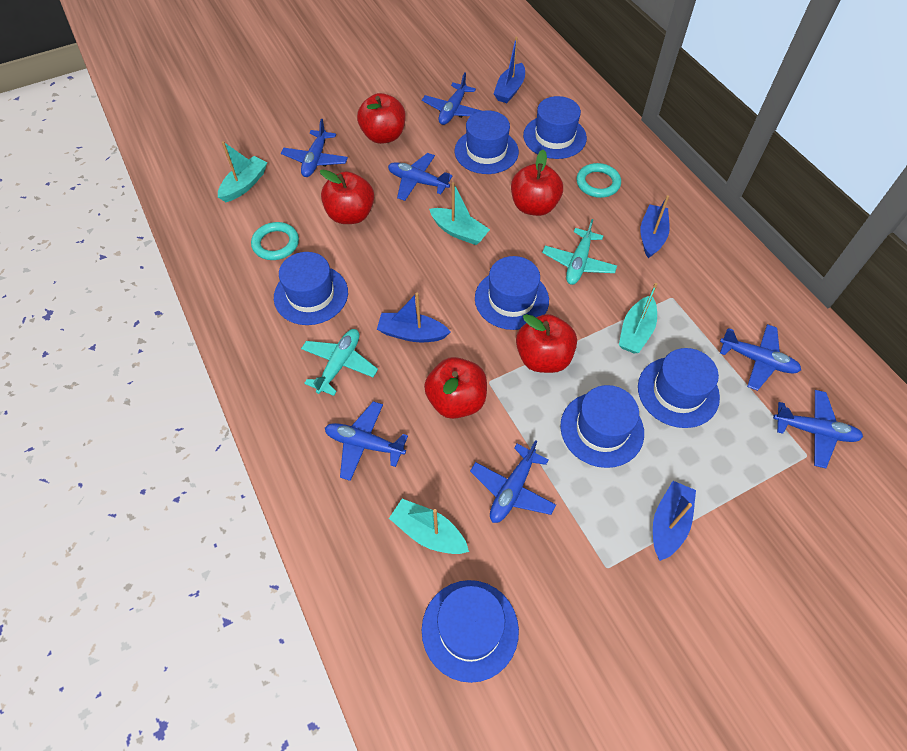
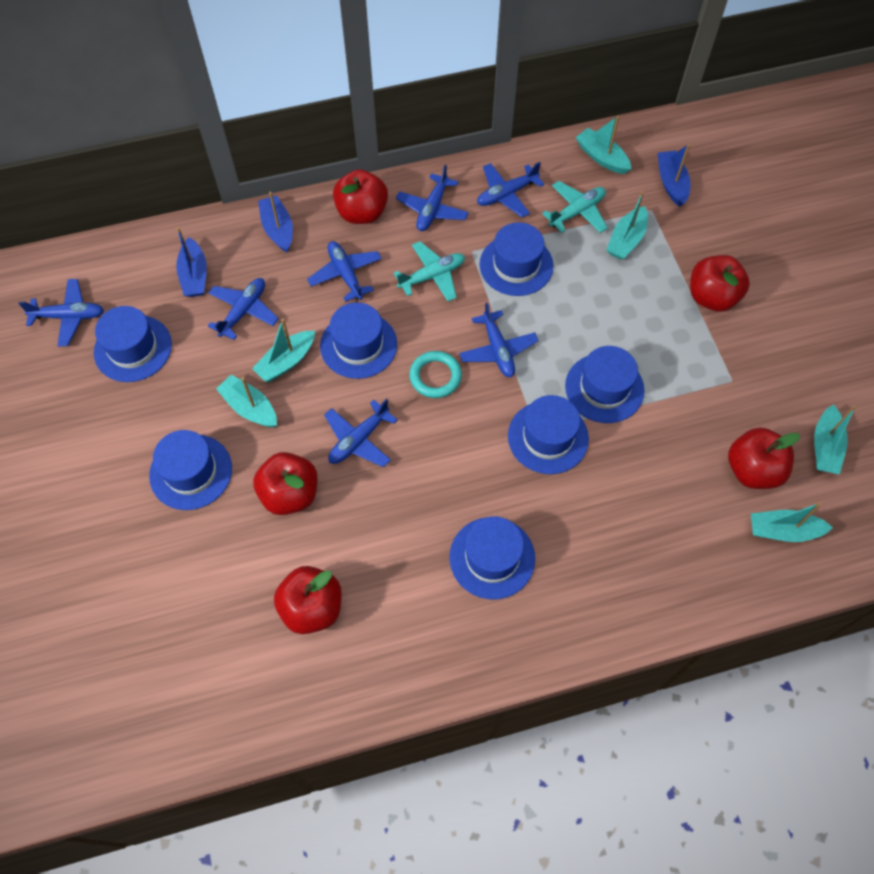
blue boat: 4 -> 3
turquoise boat: 4 -> 6
turquoise ring: 2 -> 1

